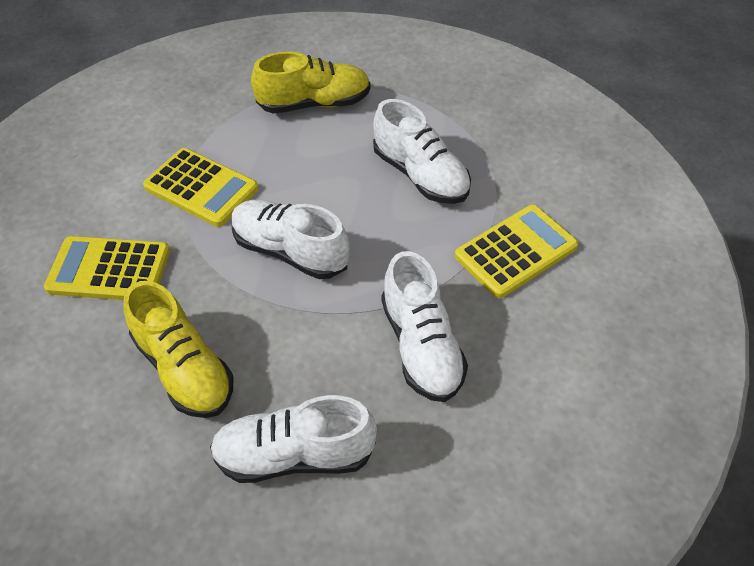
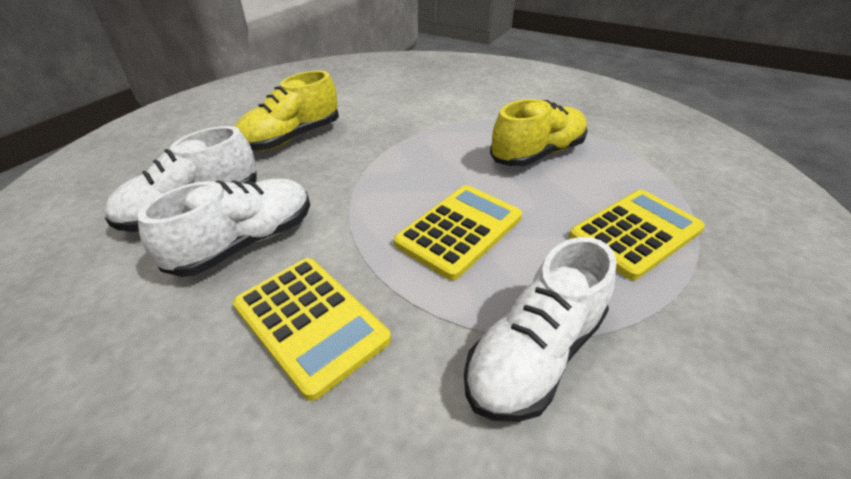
white shoe: 4 -> 3

